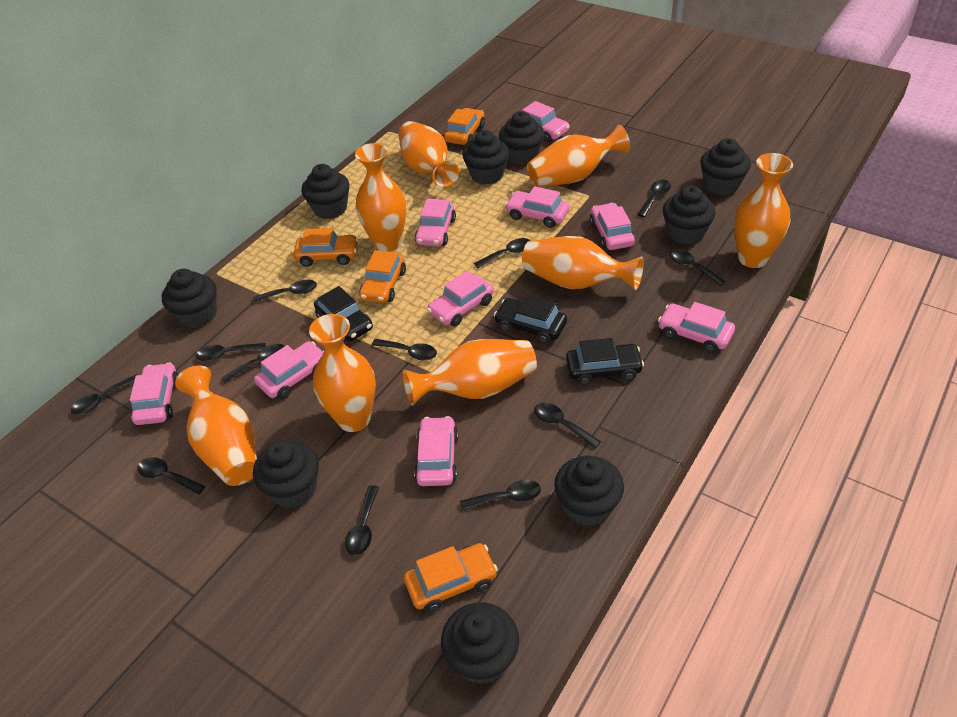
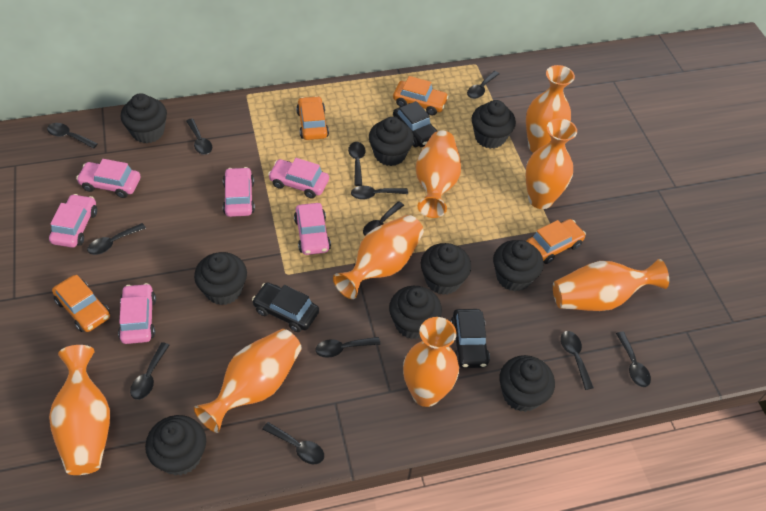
pink car: 9 -> 6

